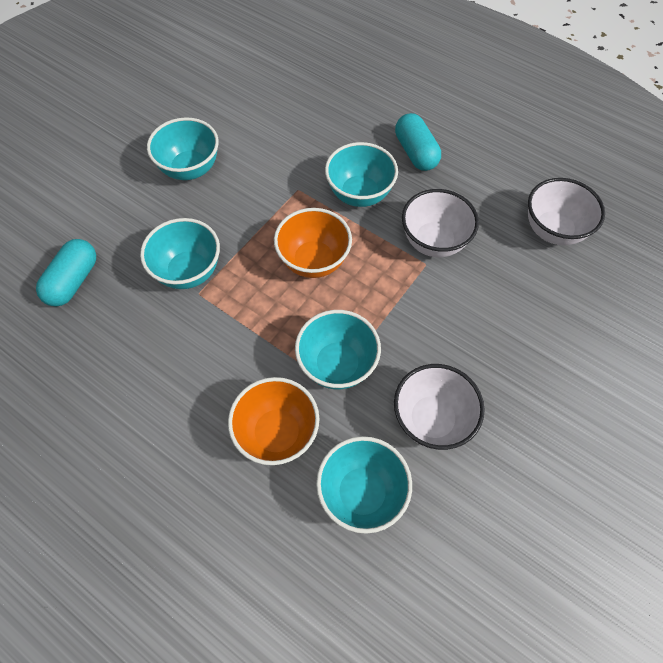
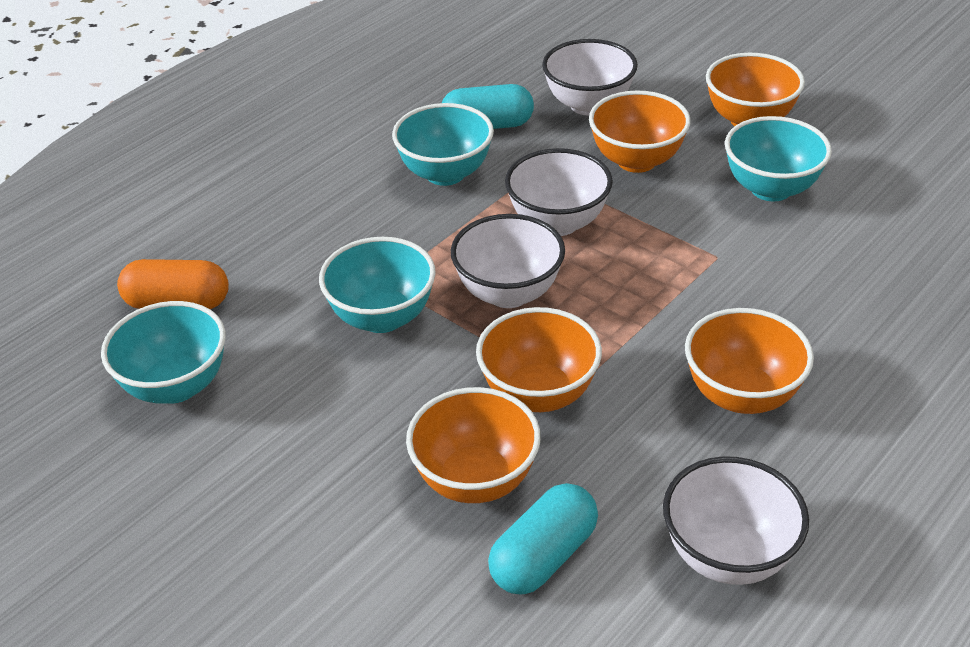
orange bowl: 2 -> 5
orange capsule: 0 -> 1
turquoise bowl: 5 -> 4
white bowl: 3 -> 4

